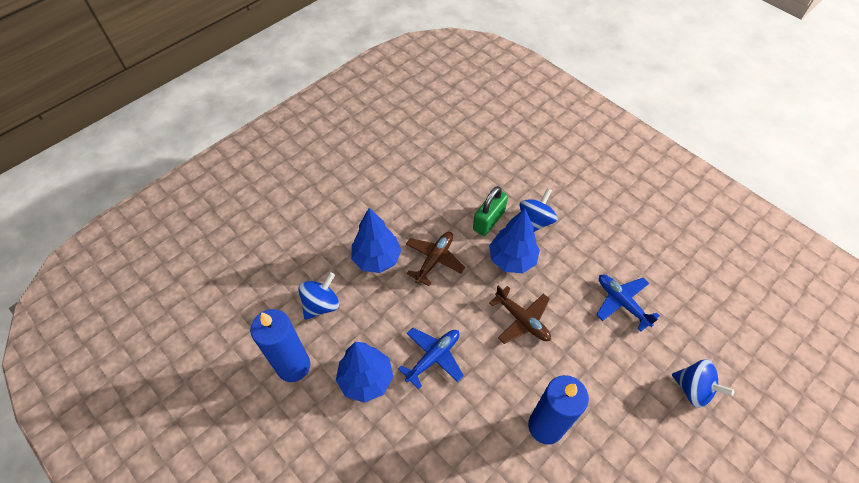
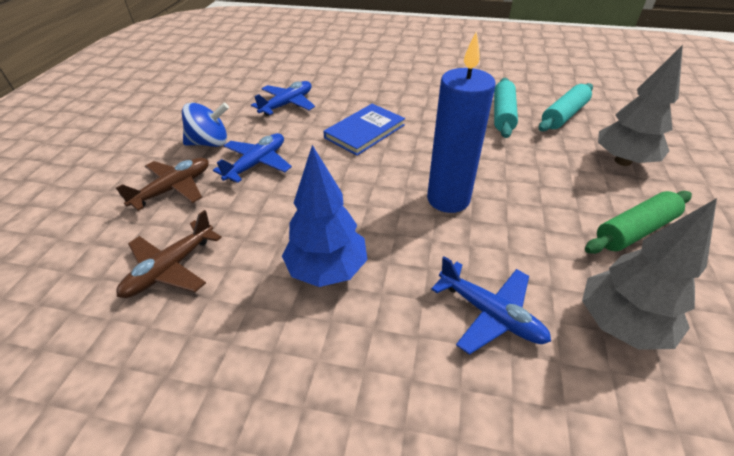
blue book: 0 -> 1
blue candle: 2 -> 1
blue plane: 2 -> 3
blue spinning top: 3 -> 1
blue tree: 3 -> 1
green padlock: 1 -> 0
green rolling pin: 0 -> 1
grey tree: 0 -> 2
turquoise rolling pin: 0 -> 2

